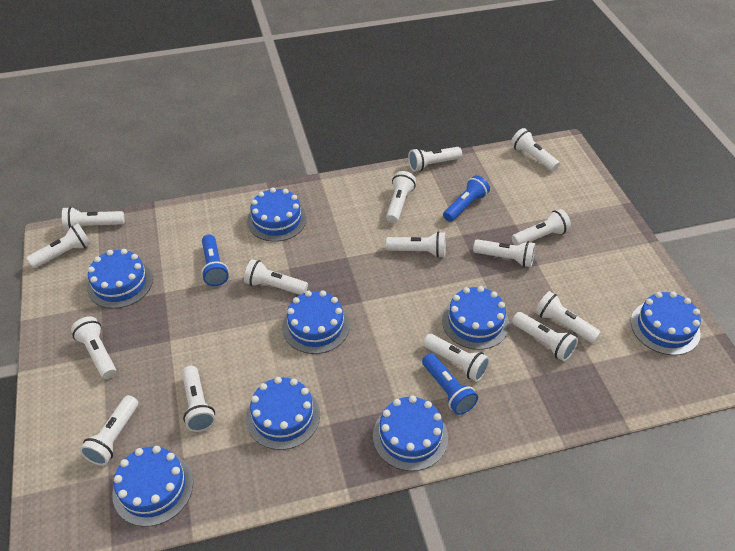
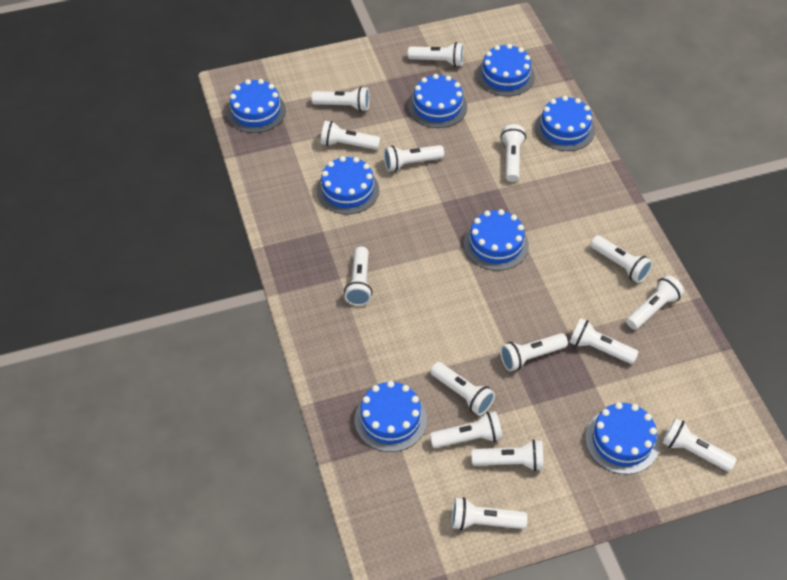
blue flashlight: 3 -> 0

